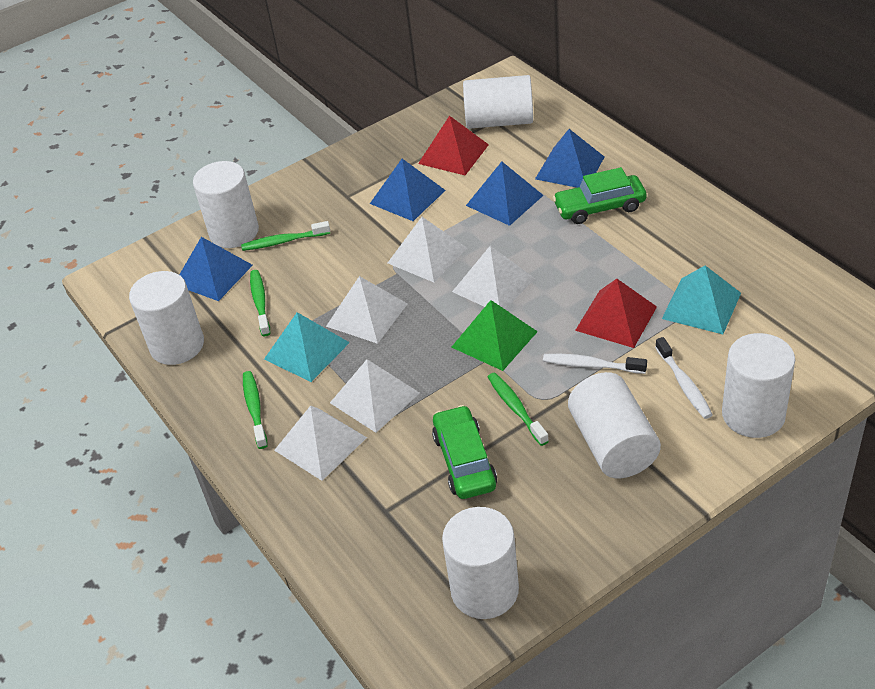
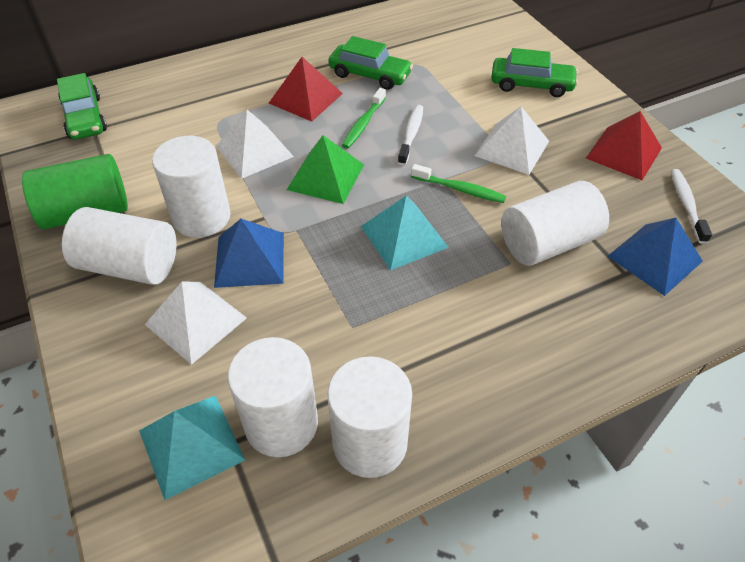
blue pyramid: 4 -> 2
green car: 2 -> 3
green cylinder: 0 -> 1
green toothbrush: 4 -> 2
white cylinder: 6 -> 5
white pyramid: 5 -> 3

